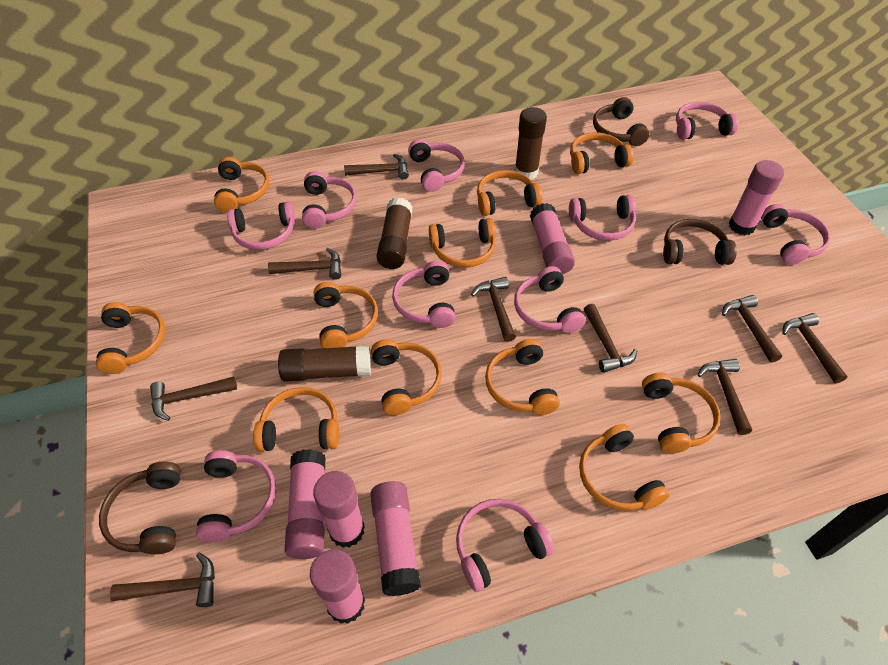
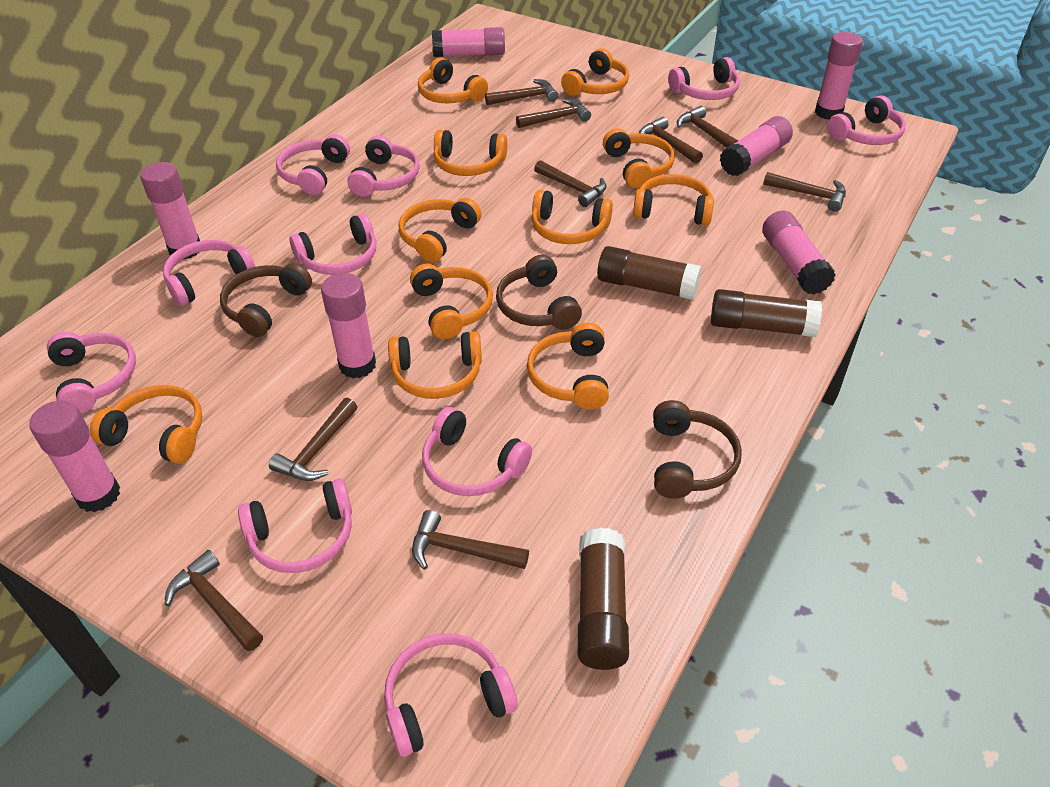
pink glue stick: 6 -> 7

